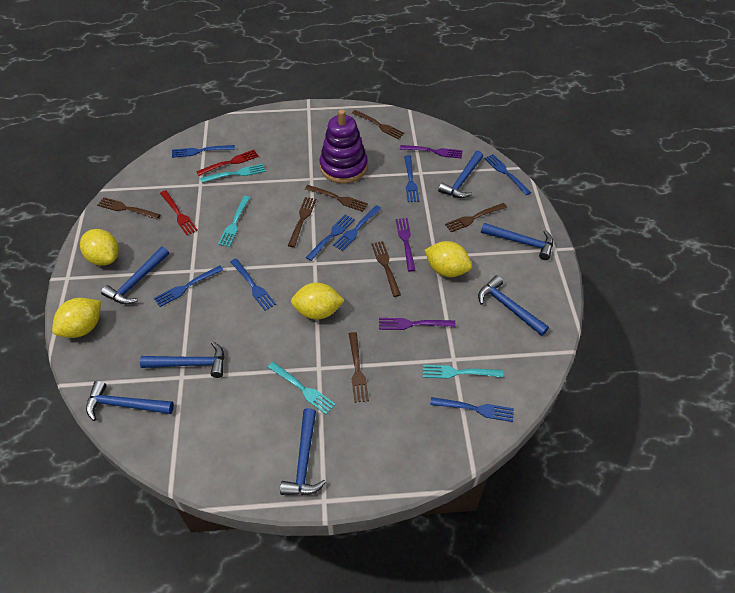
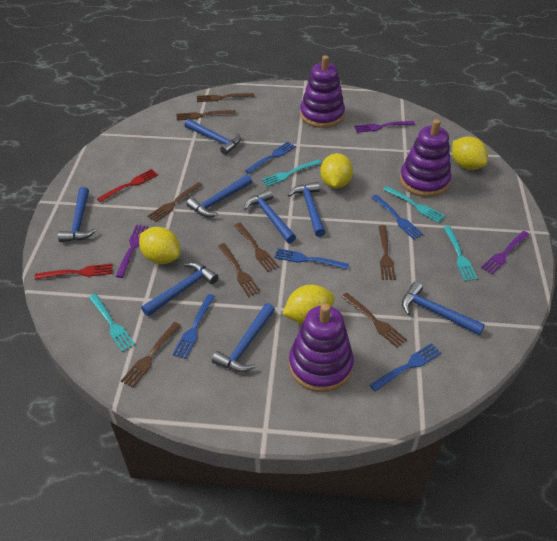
blue fork: 8 -> 5
blue hammer: 7 -> 8
brown fork: 7 -> 8
purple stacking toy: 1 -> 3

